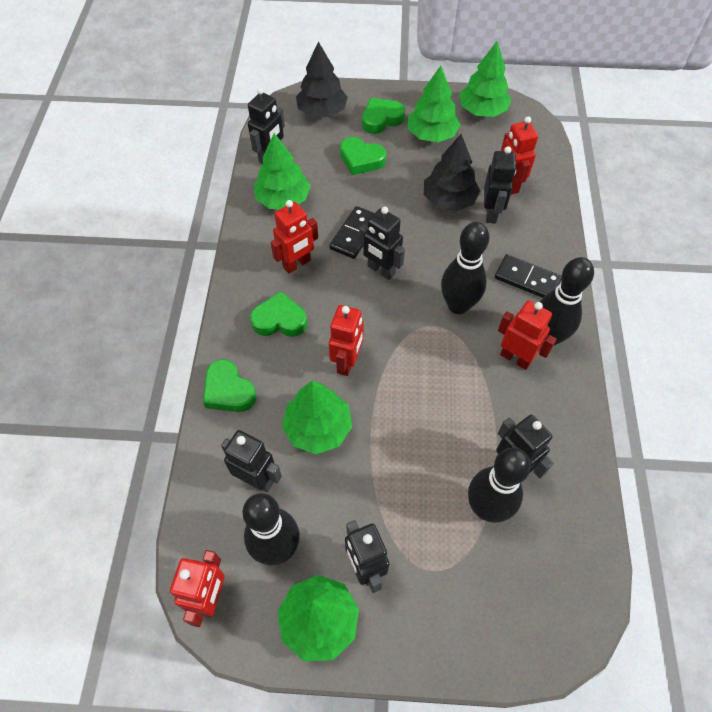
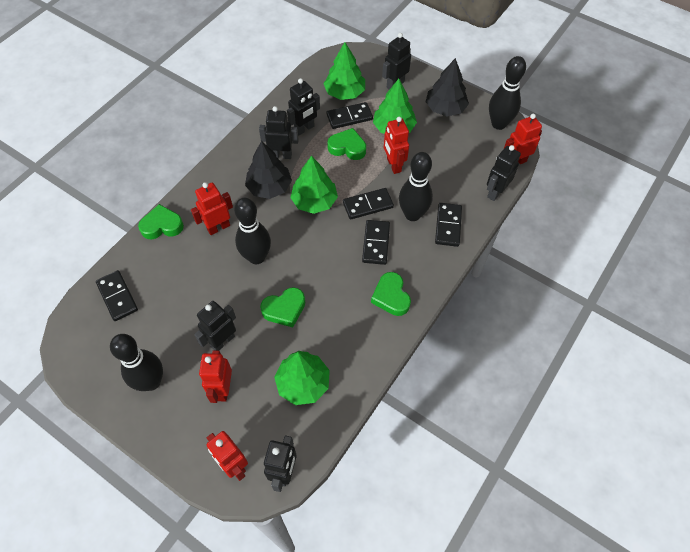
black domino: 2 -> 5
green tree: 5 -> 4

